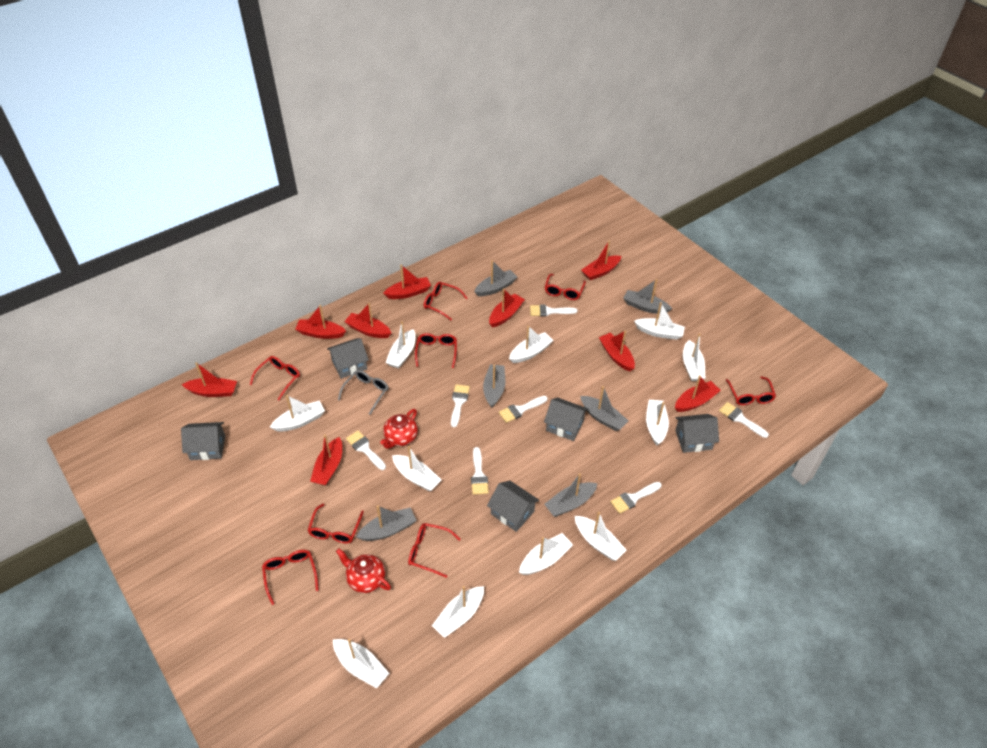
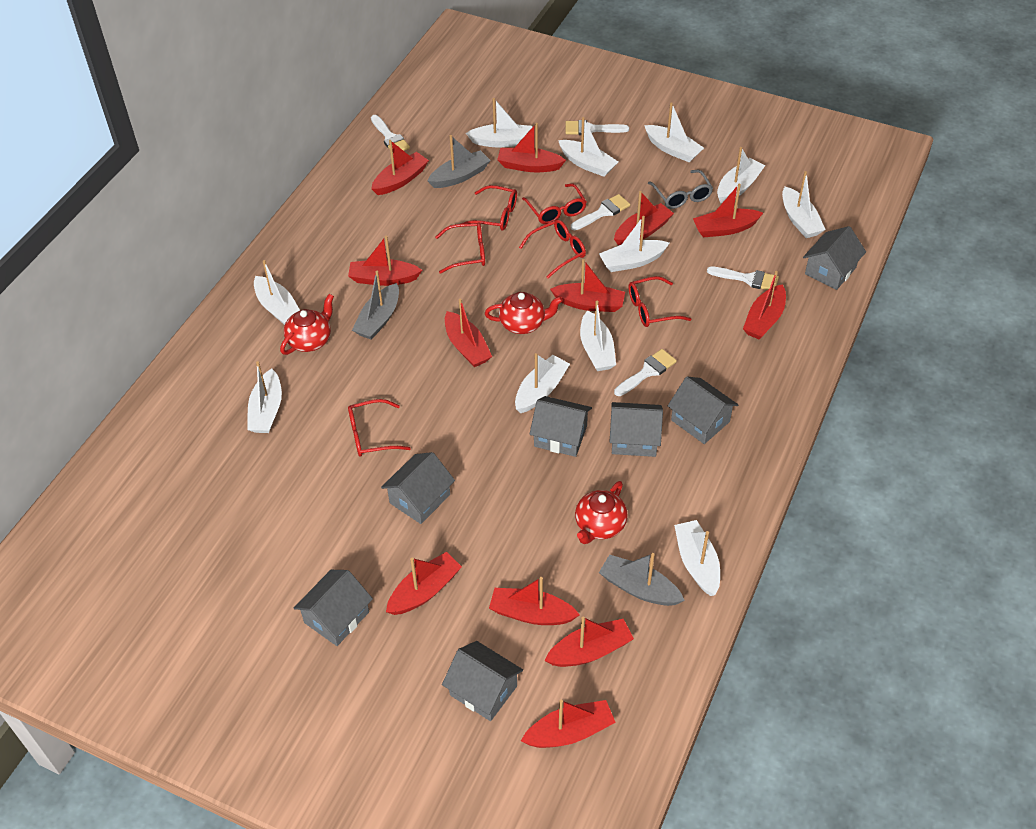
grey boat: 6 -> 3
grey house: 5 -> 7
red boat: 9 -> 12
red glasses: 8 -> 6
red teapot: 2 -> 3
white brush: 7 -> 5

